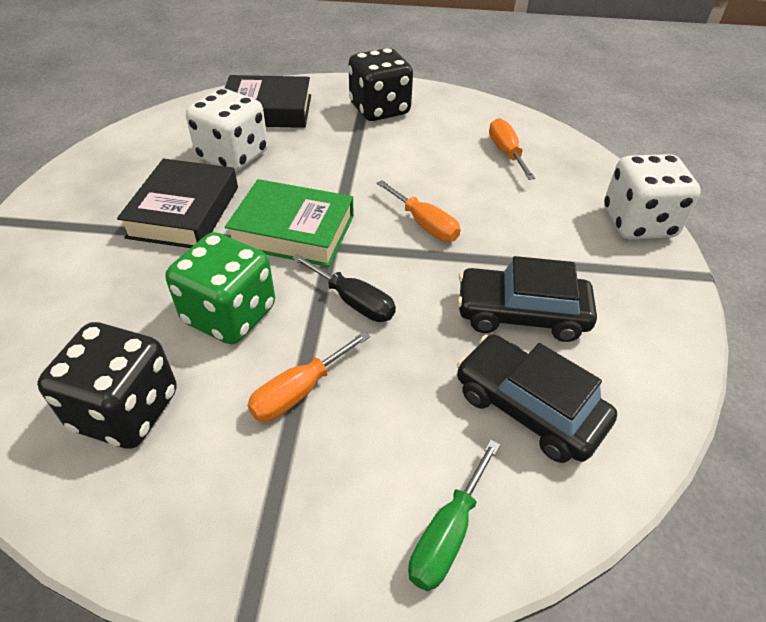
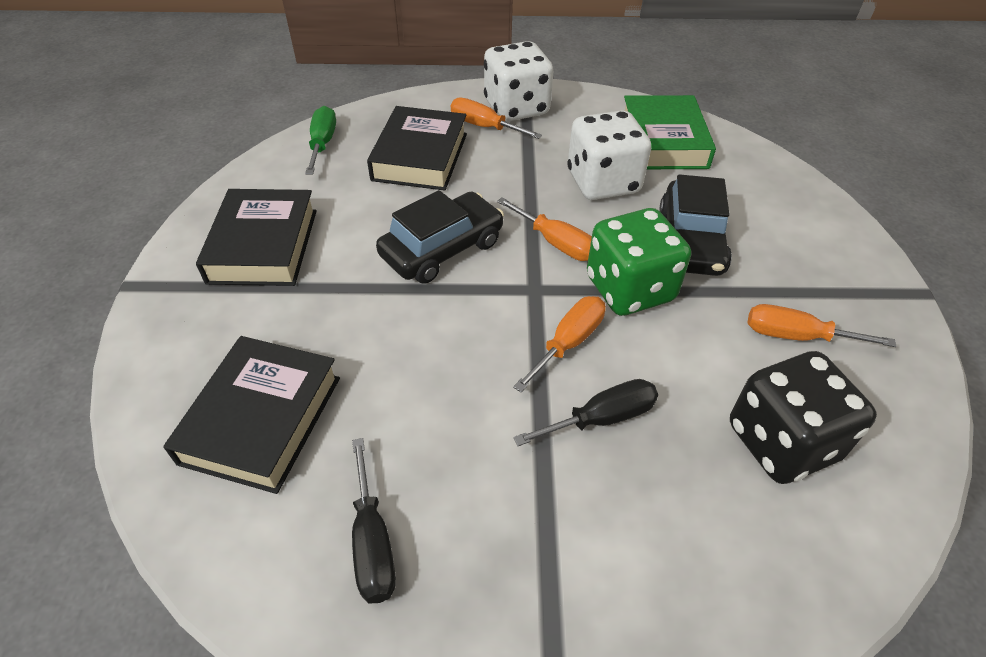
black book: 2 -> 3
black dice: 2 -> 1
black screwdriver: 1 -> 2
orange screwdriver: 3 -> 4

